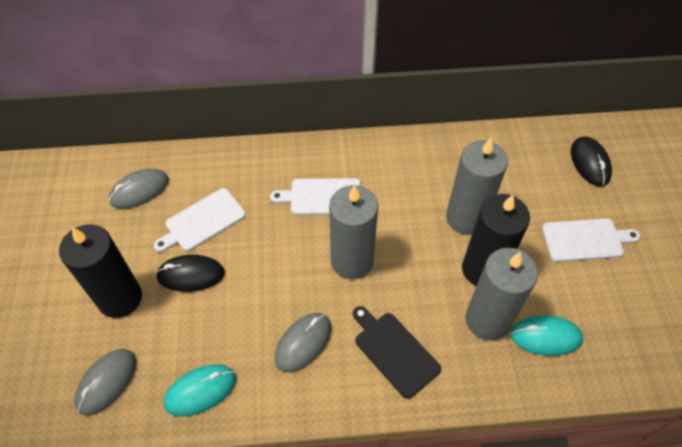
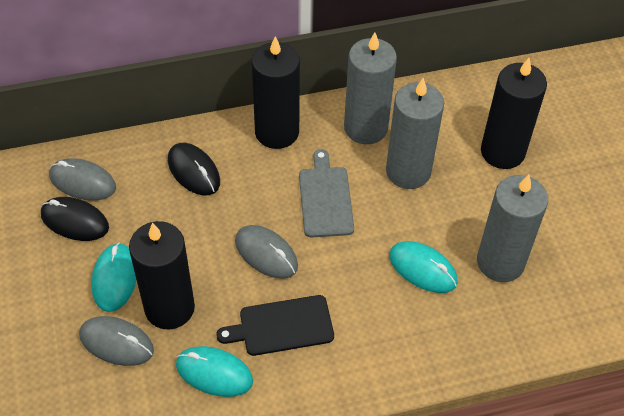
black candle: 2 -> 3
grey cutting board: 0 -> 1
turquoise mouse: 2 -> 3
white cutting board: 3 -> 0

